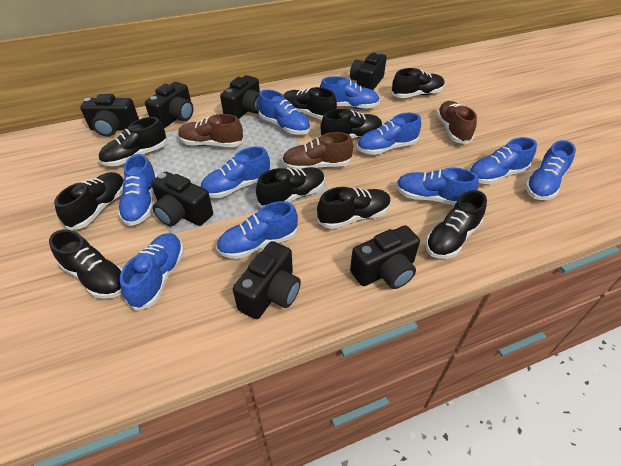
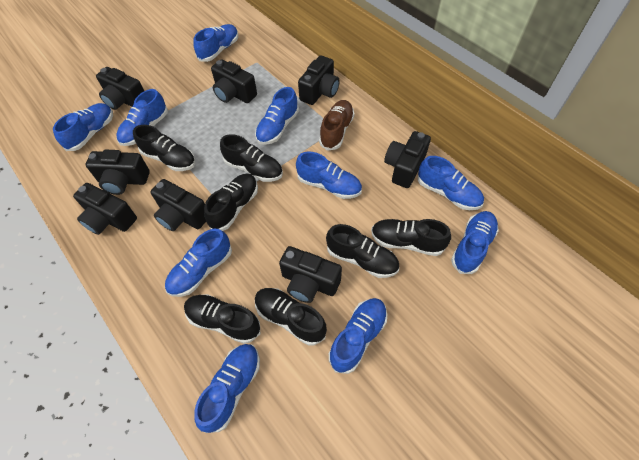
black camera: 7 -> 8
black shoe: 9 -> 7
brown shoe: 3 -> 1

